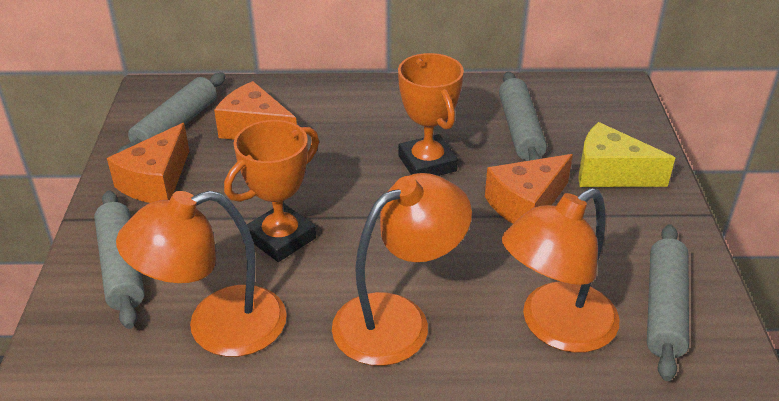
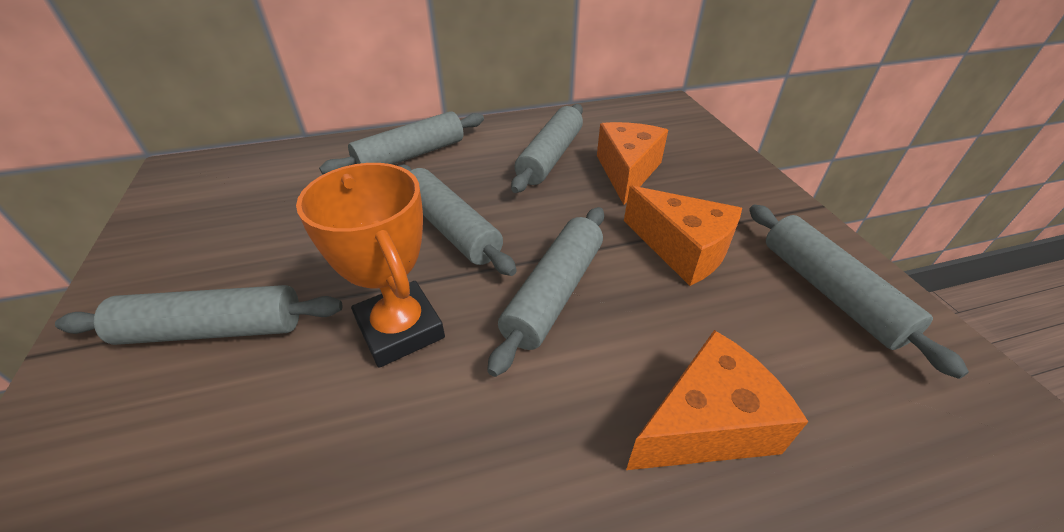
grey rolling pin: 4 -> 6
orange lamp: 3 -> 0
orange trophy: 2 -> 1
yellow cheese: 1 -> 0

